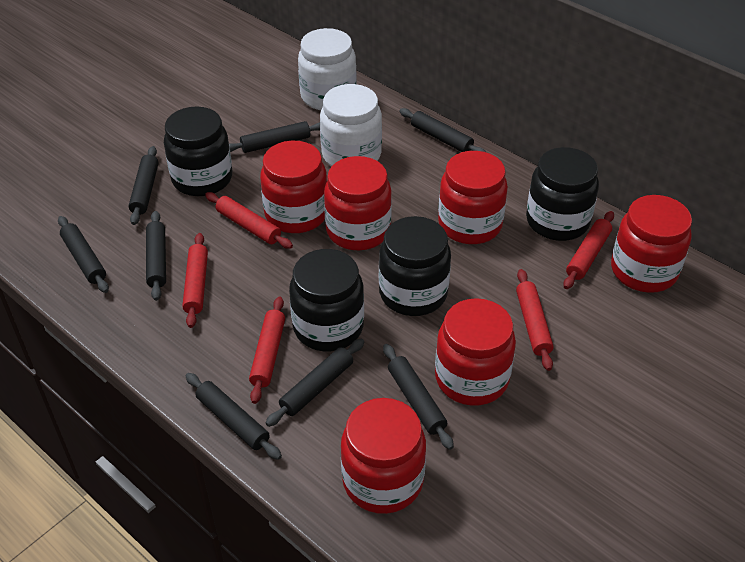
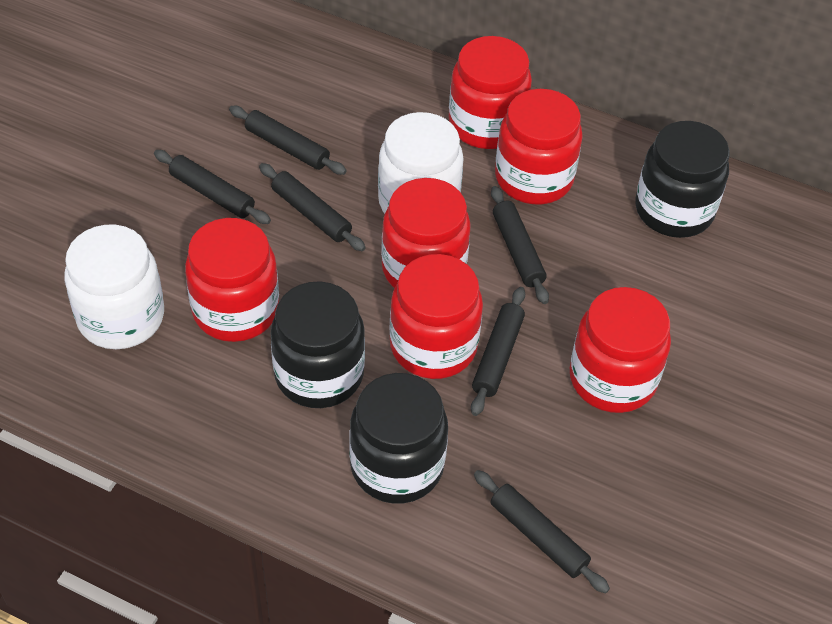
black jar: 4 -> 3
black rolling pin: 8 -> 6
red rolling pin: 5 -> 0

